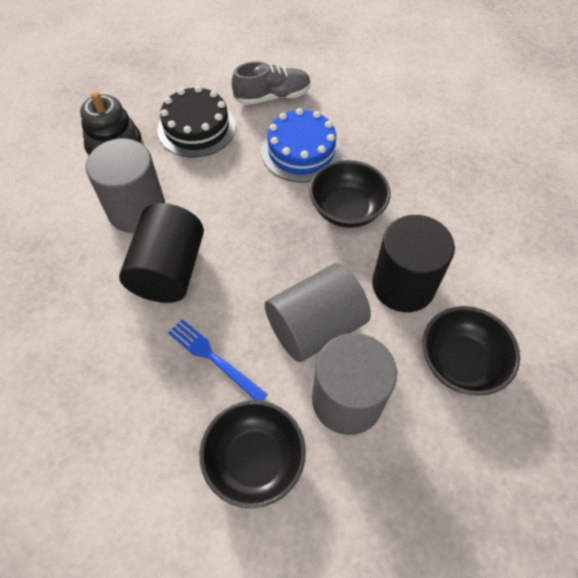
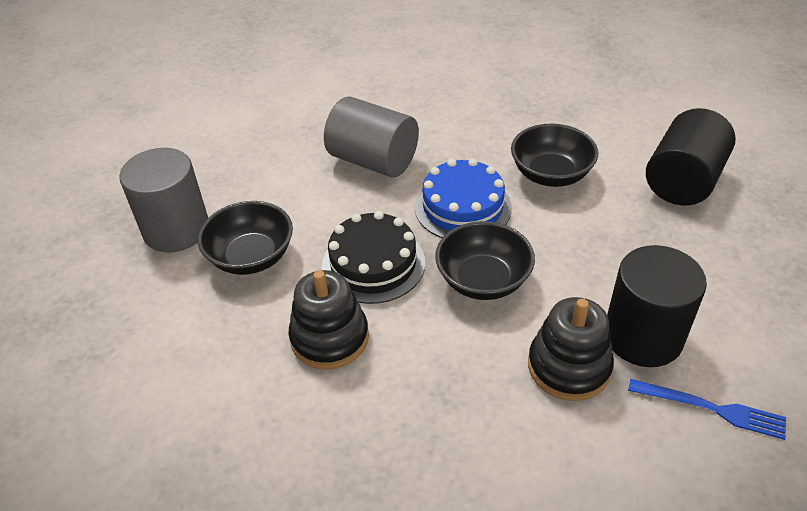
black stacking toy: 1 -> 2
grey cylinder: 3 -> 2
grey shoe: 1 -> 0

